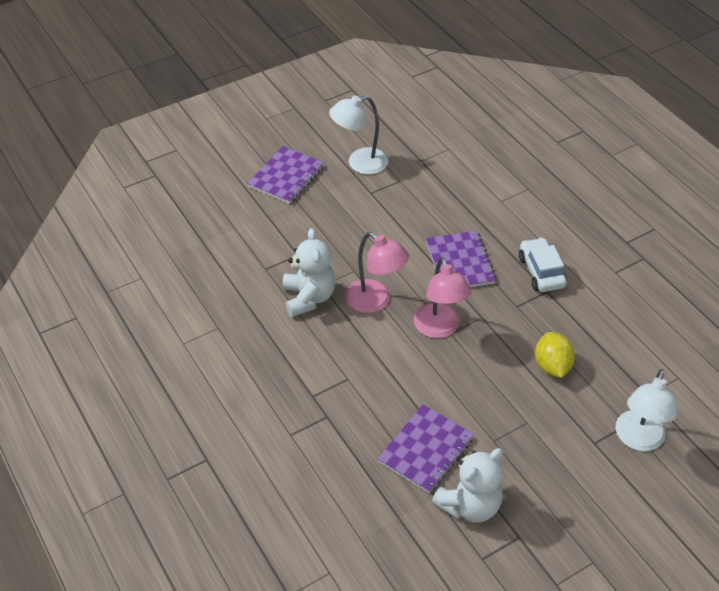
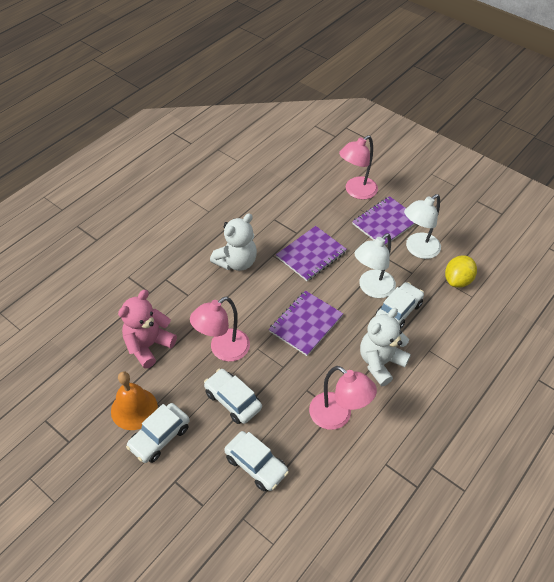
orange bell: 0 -> 1
pink lamp: 2 -> 3
pink teddy bear: 0 -> 1
white car: 1 -> 4

